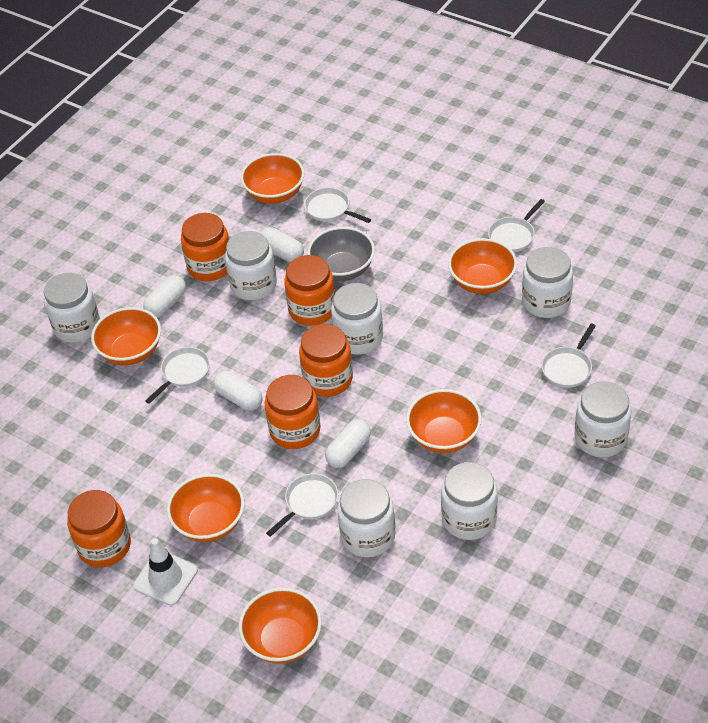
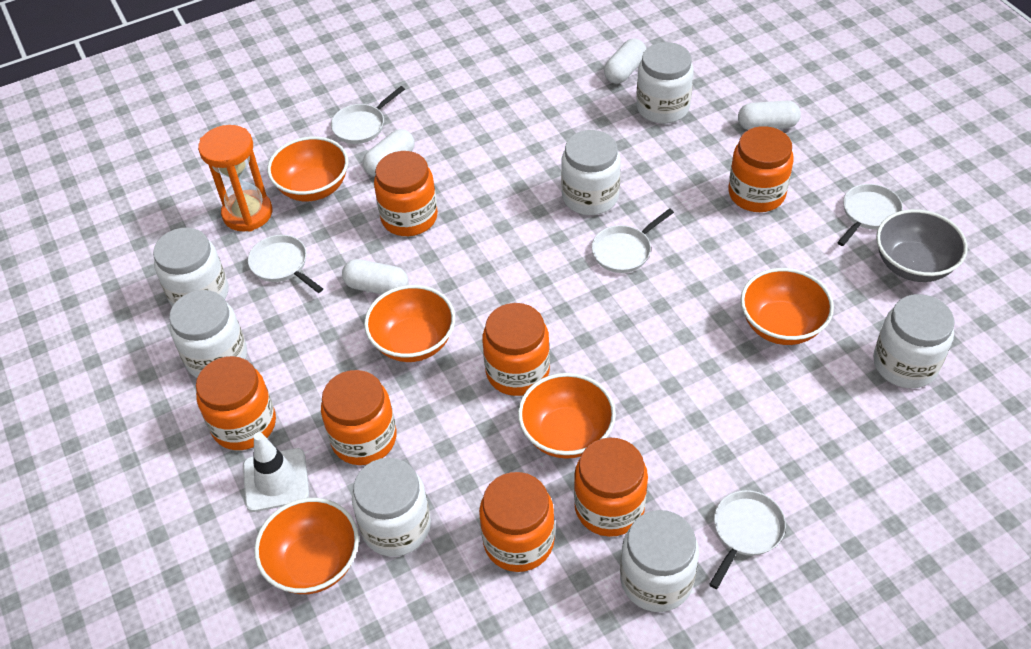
orange bowl: 6 -> 5
orange hourglass: 0 -> 1
orange jar: 5 -> 7

